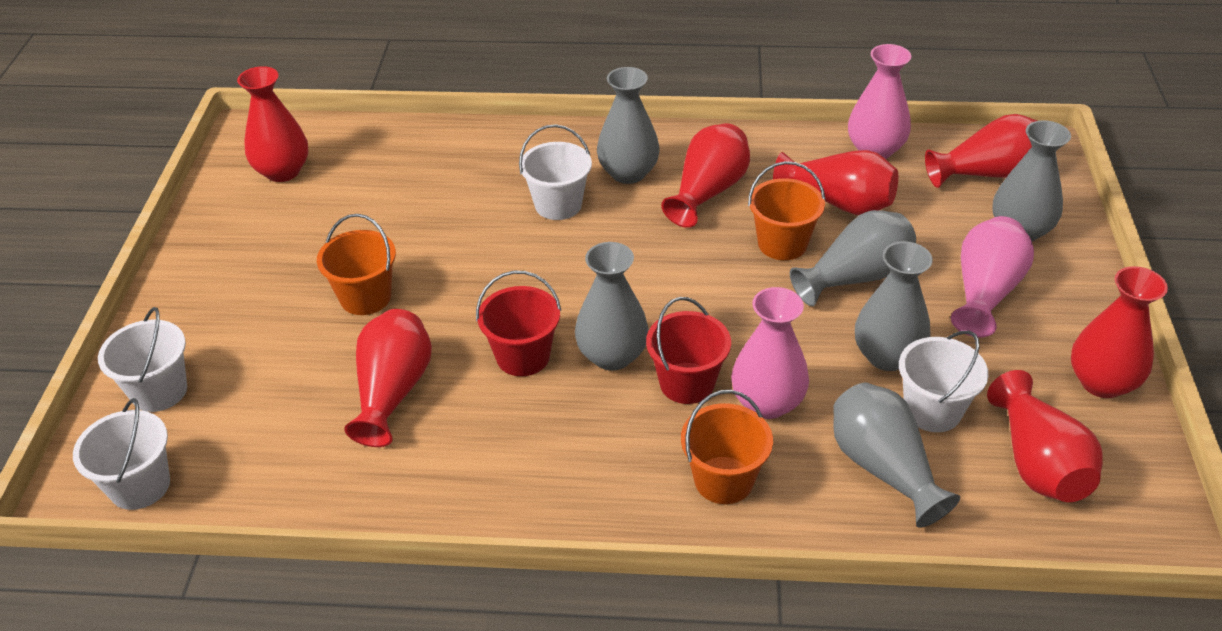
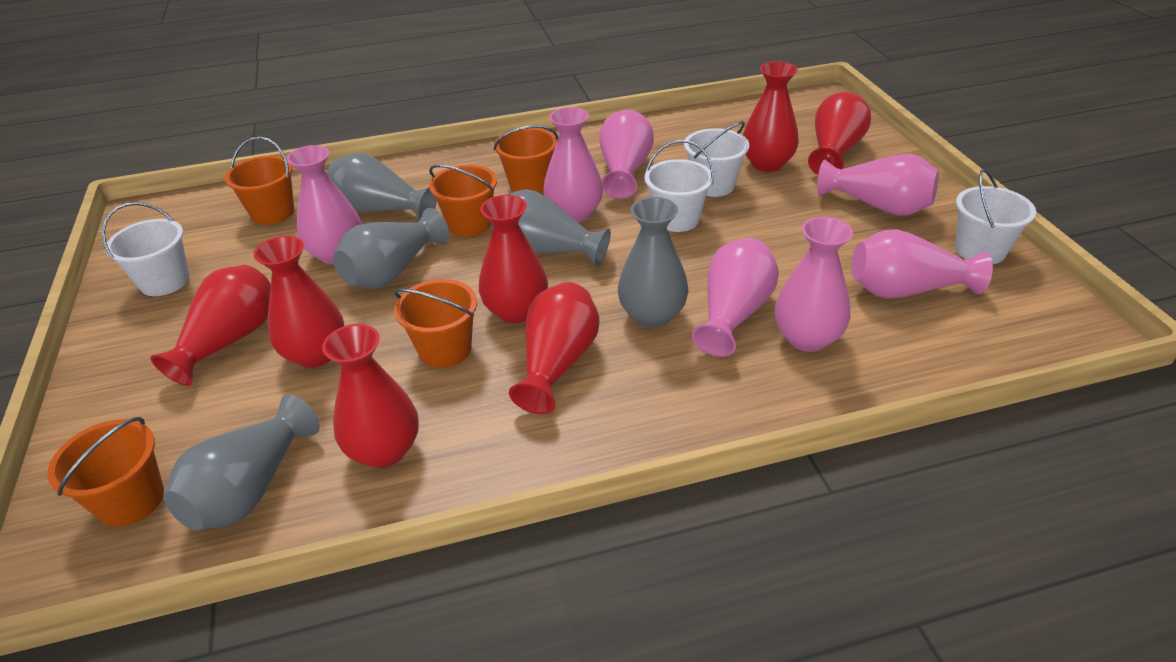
grey vase: 6 -> 5
orange bucket: 3 -> 5
pink vase: 3 -> 7
red bucket: 2 -> 0

